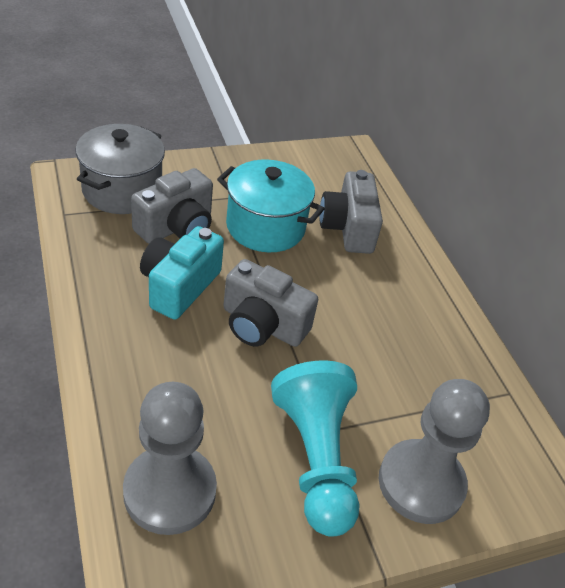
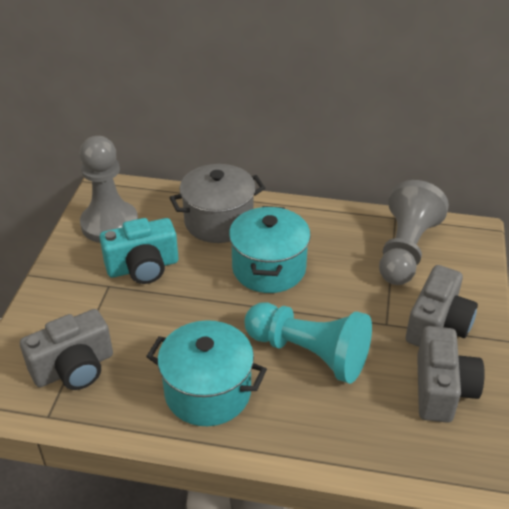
turquoise pot: 1 -> 2

